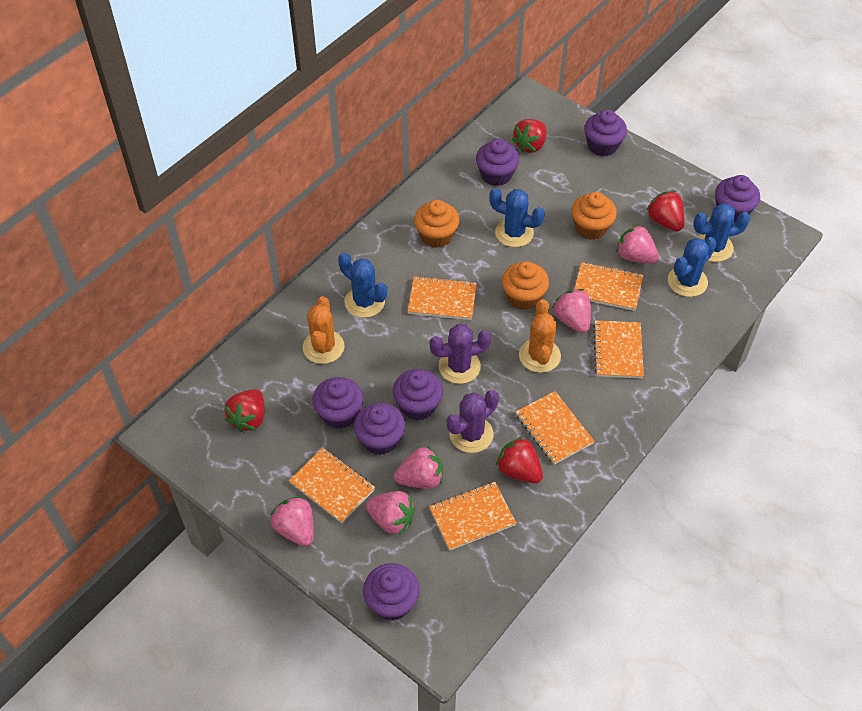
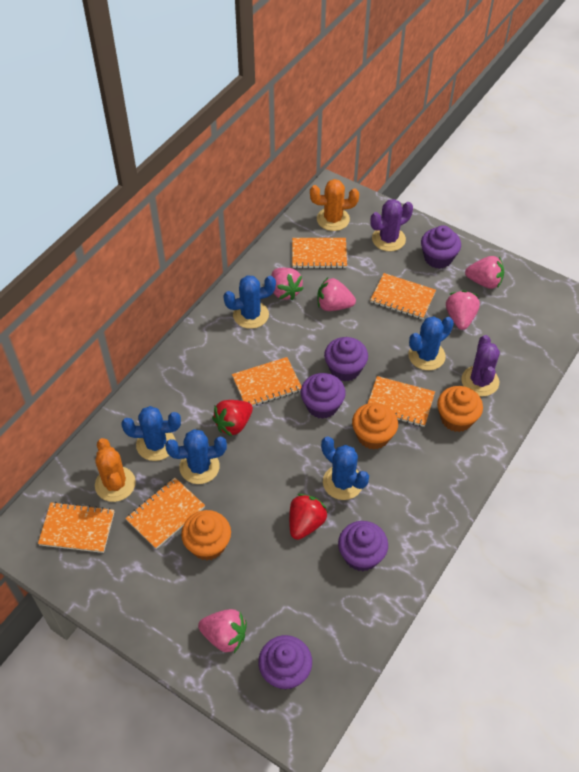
blue cactus: 4 -> 5
purple cupcake: 7 -> 5
red strawberry: 4 -> 2

